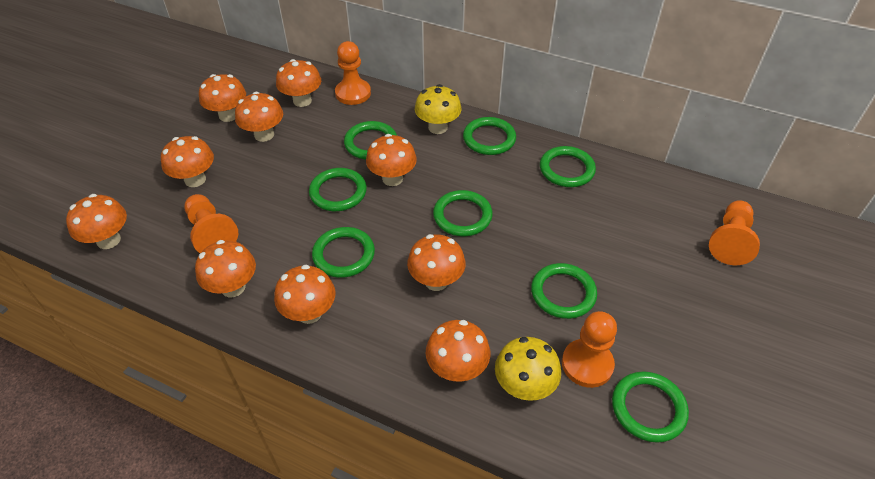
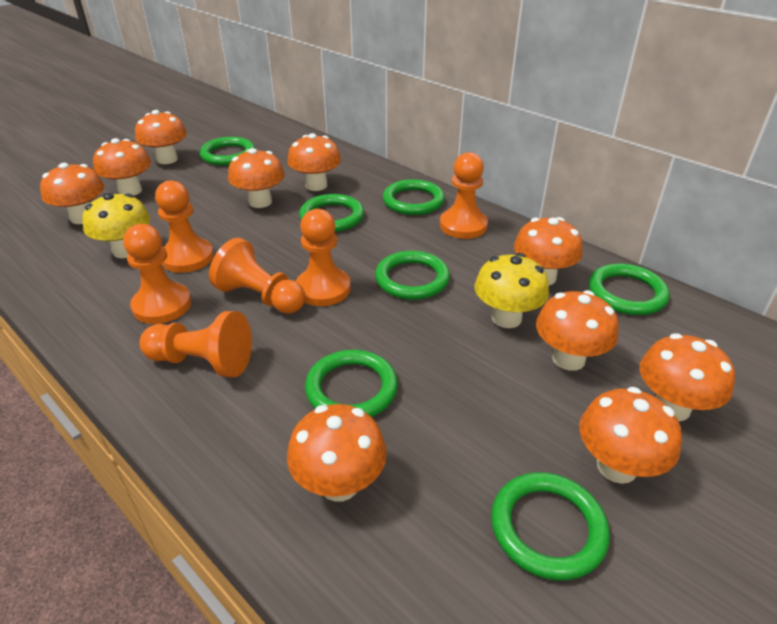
green ring: 8 -> 7
orange pawn: 4 -> 6

